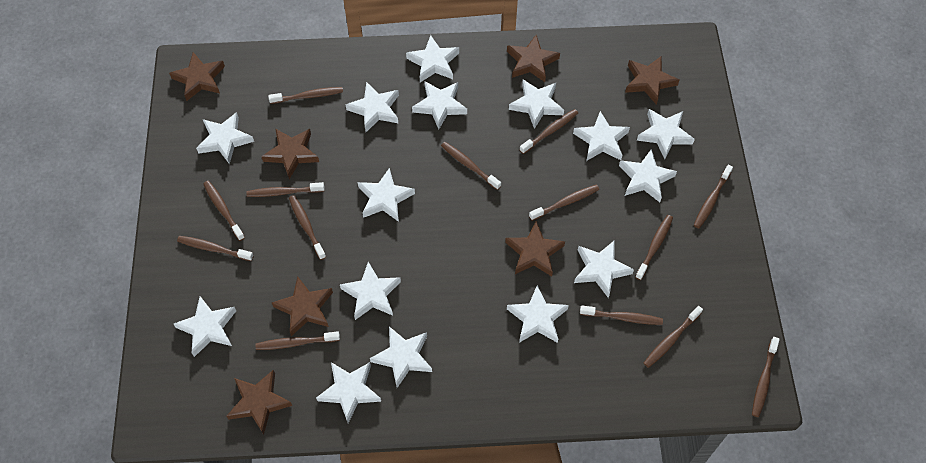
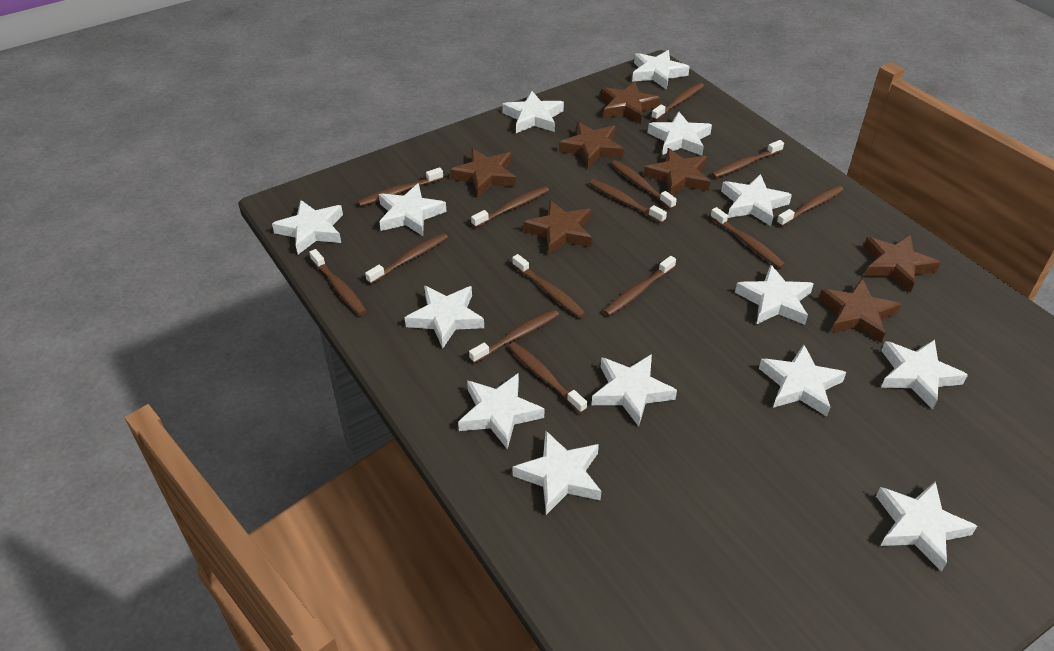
white star: 15 -> 14

